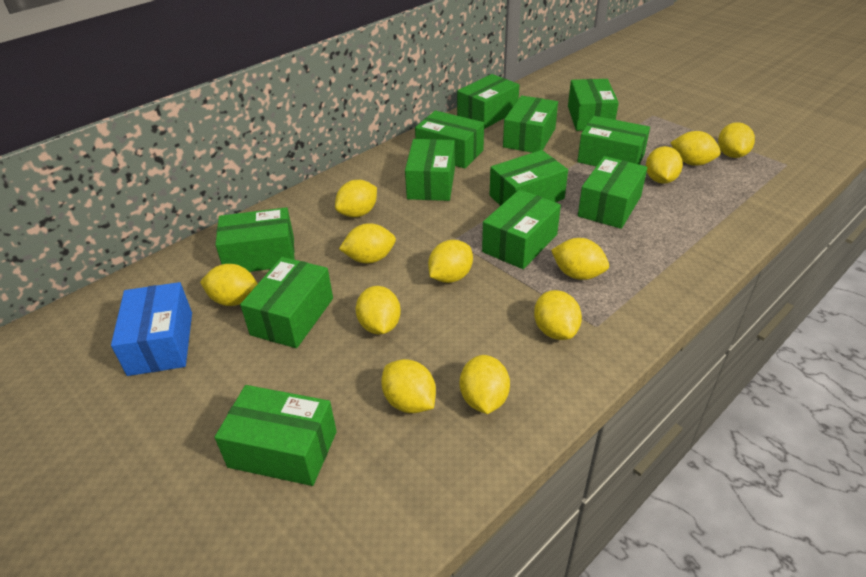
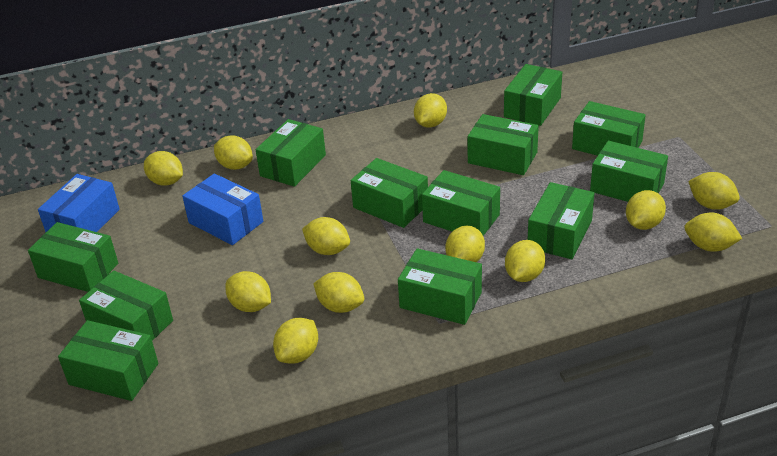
blue box: 1 -> 2

